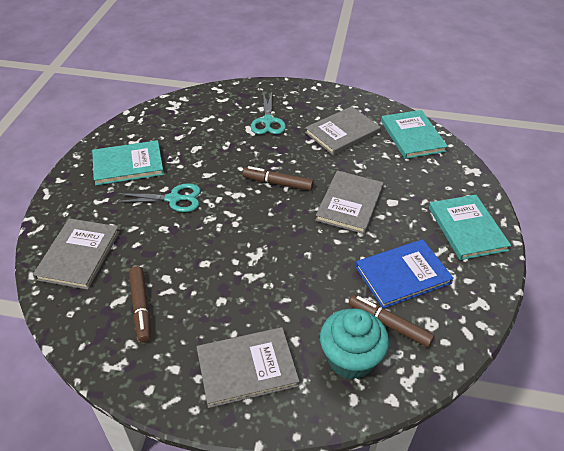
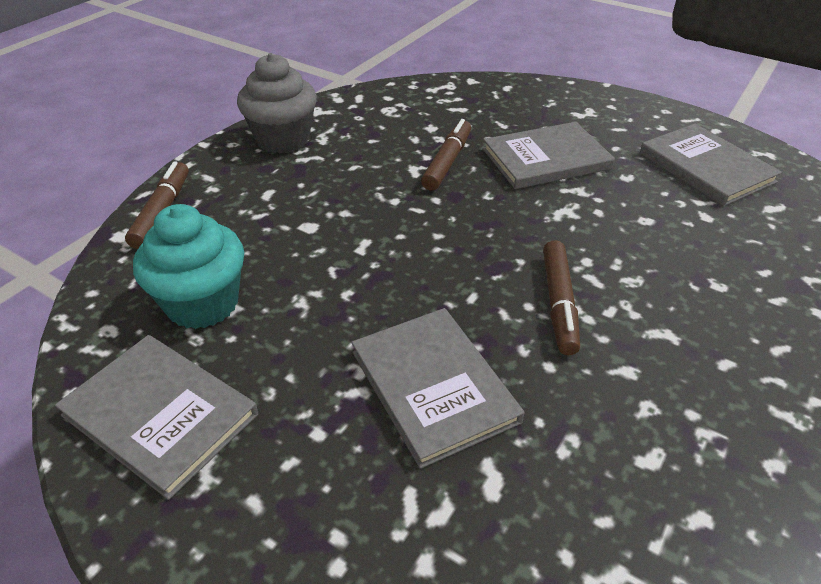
blue book: 1 -> 0
grey cupcake: 0 -> 1
turquoise book: 3 -> 0
turquoise scissors: 2 -> 0

